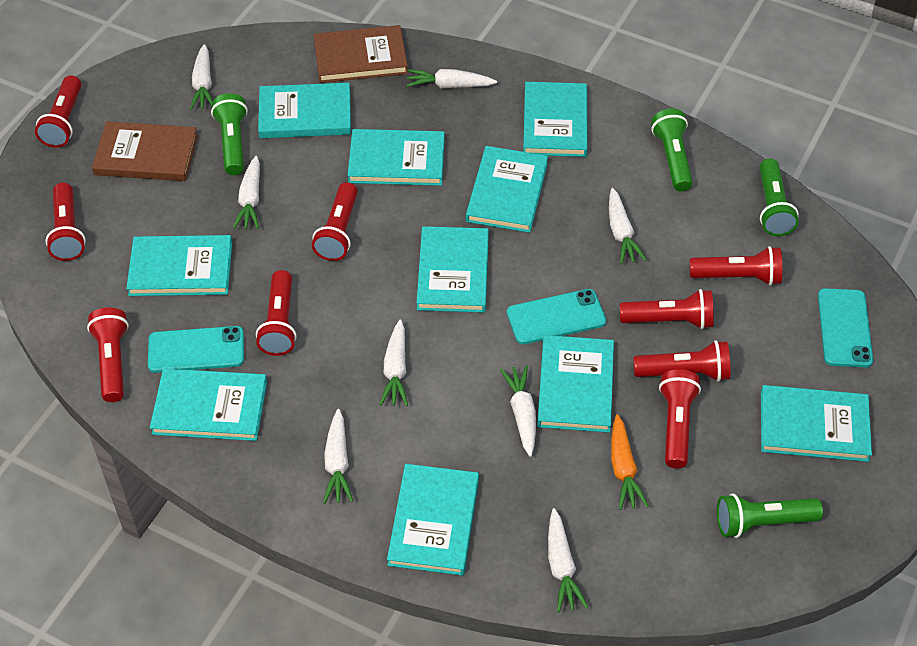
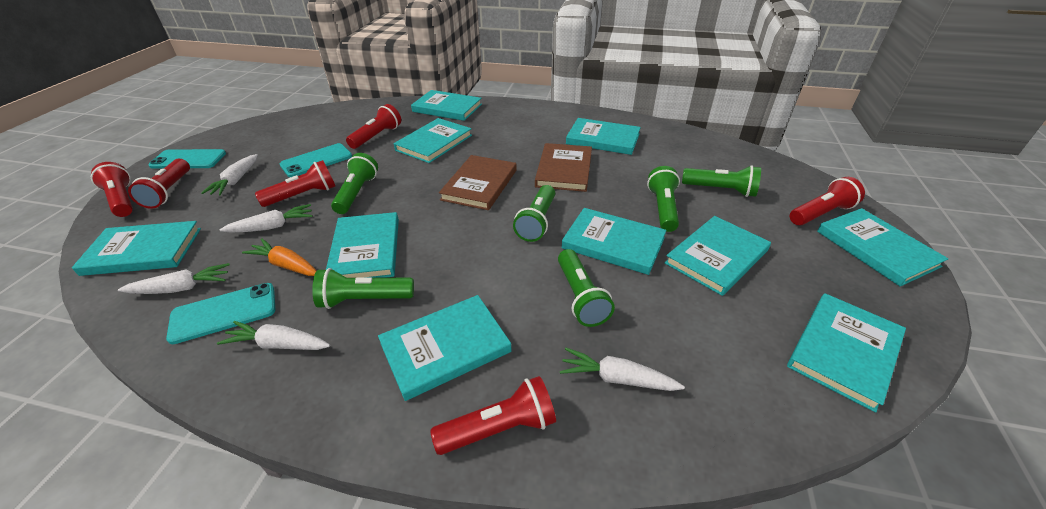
green flashlight: 4 -> 6
red flashlight: 9 -> 6
white carrot: 8 -> 5

